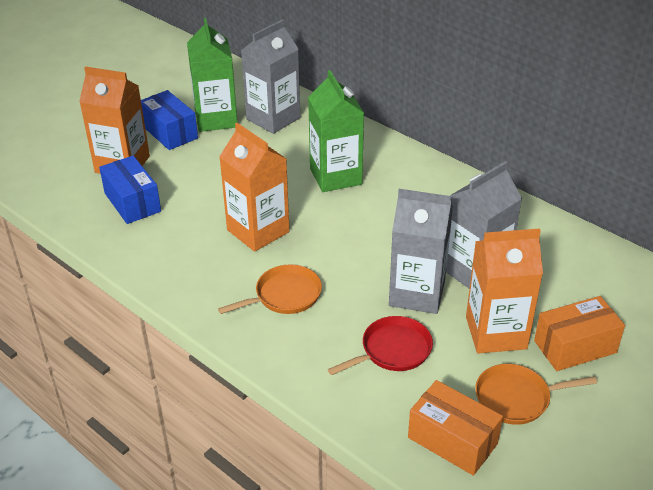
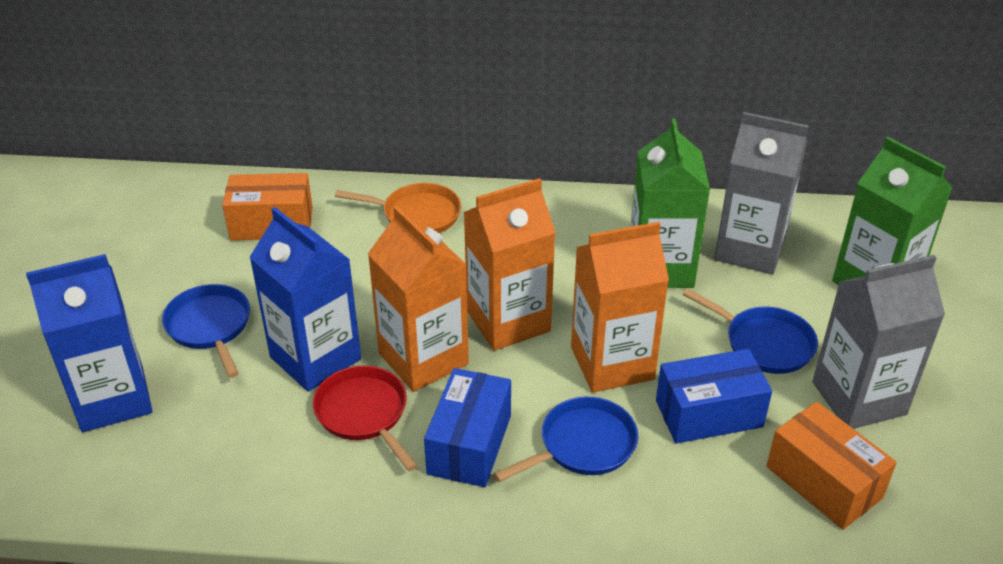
blue carton: 0 -> 2
blue pan: 0 -> 3
grey carton: 3 -> 2
orange pan: 2 -> 1

